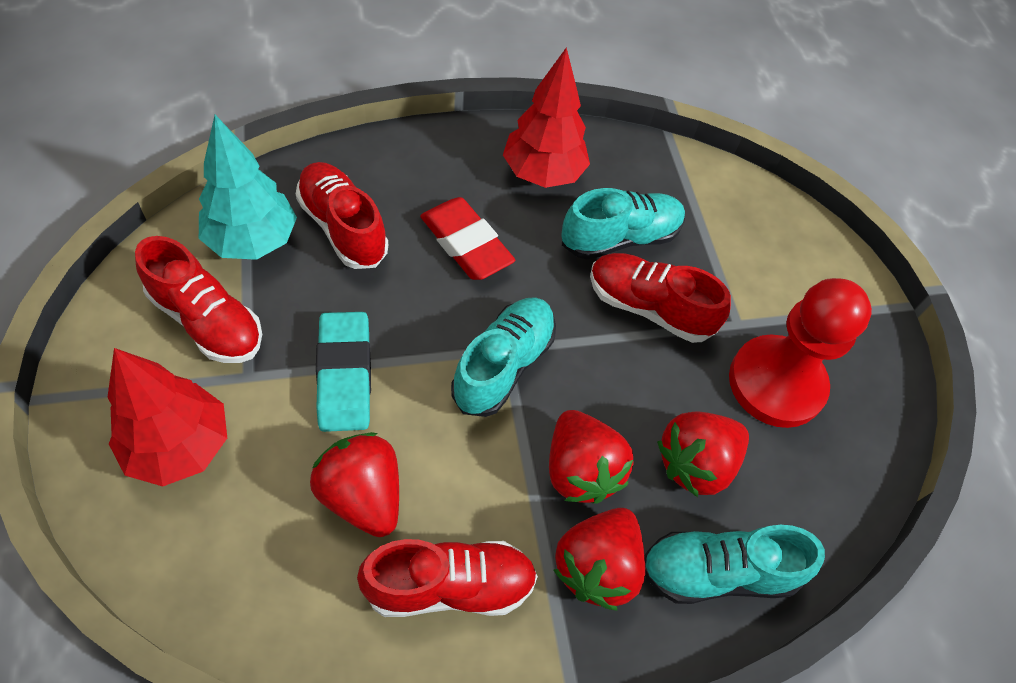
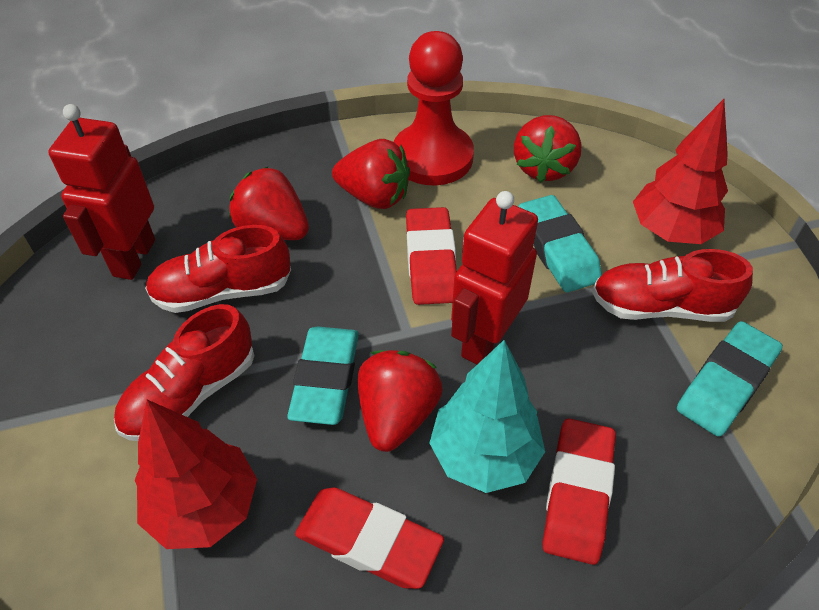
red eraser: 1 -> 3
red robot: 0 -> 2
red shoe: 4 -> 3
turquoise eraser: 1 -> 3
turquoise shoe: 3 -> 0

